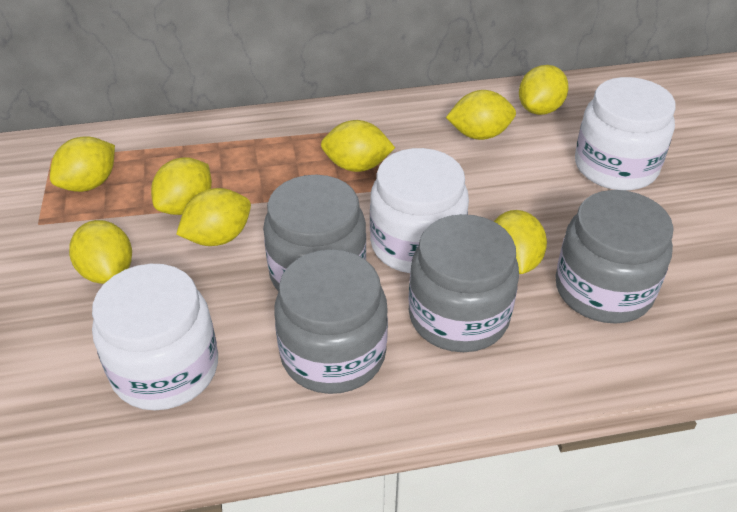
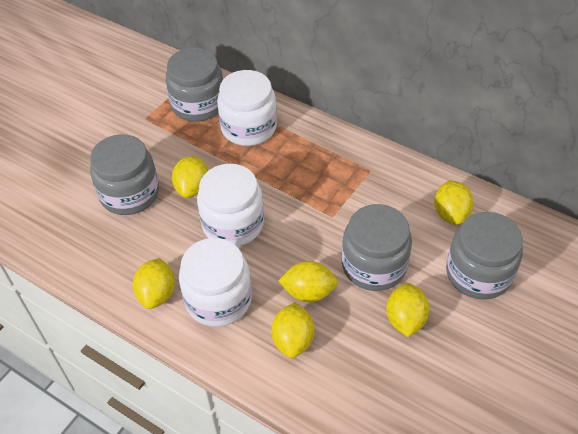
yellow lemon: 8 -> 6

